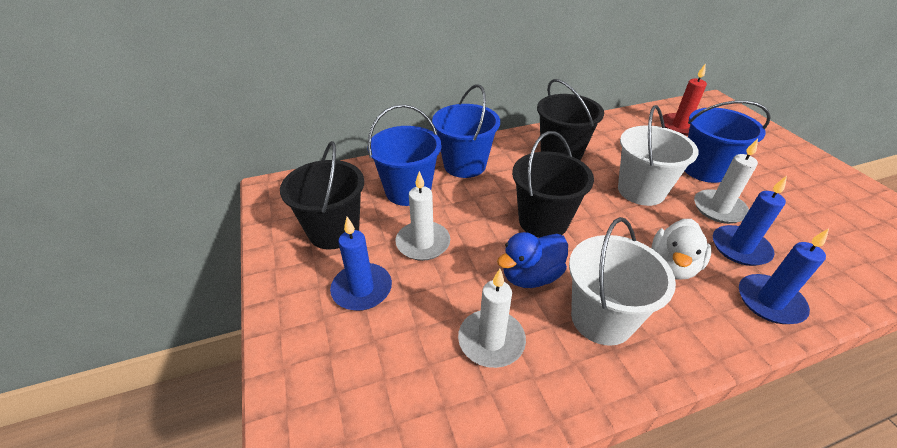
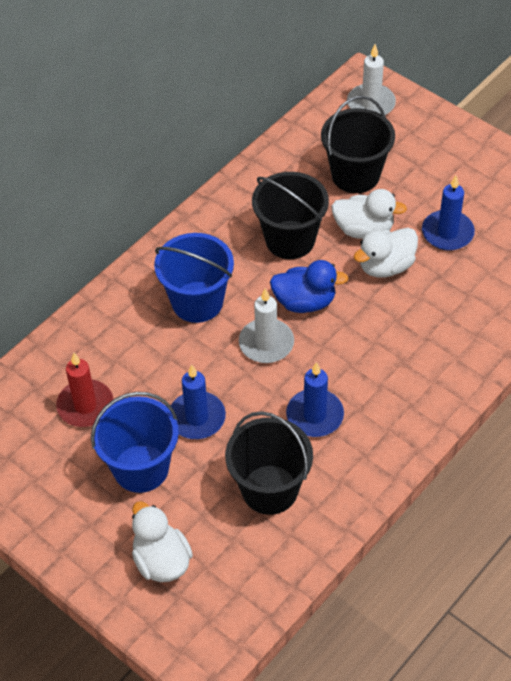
blue bucket: 3 -> 2
white bucket: 2 -> 0
white candle: 3 -> 2
white duck: 1 -> 3

